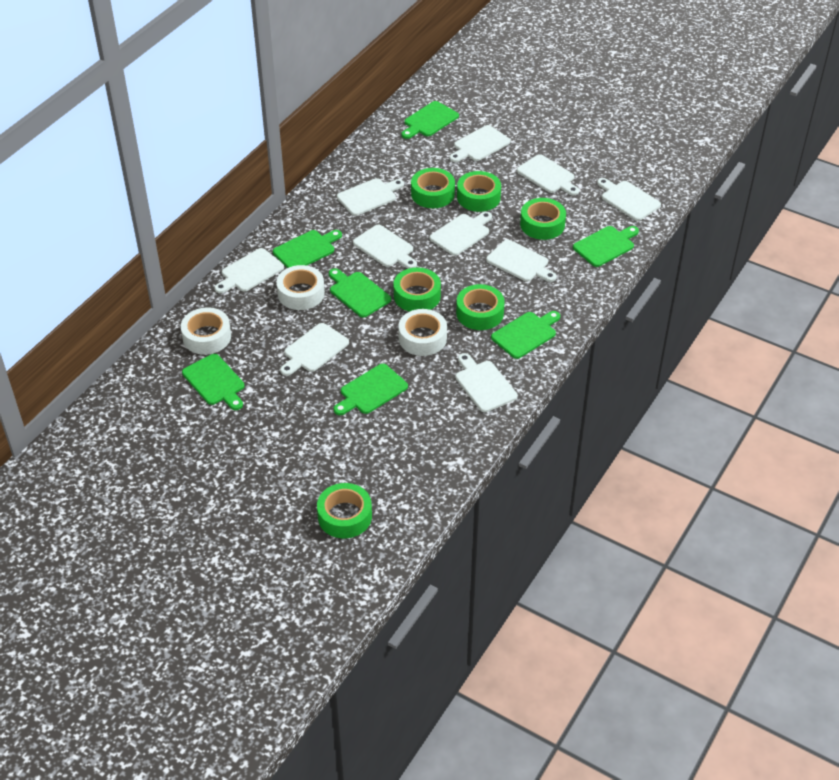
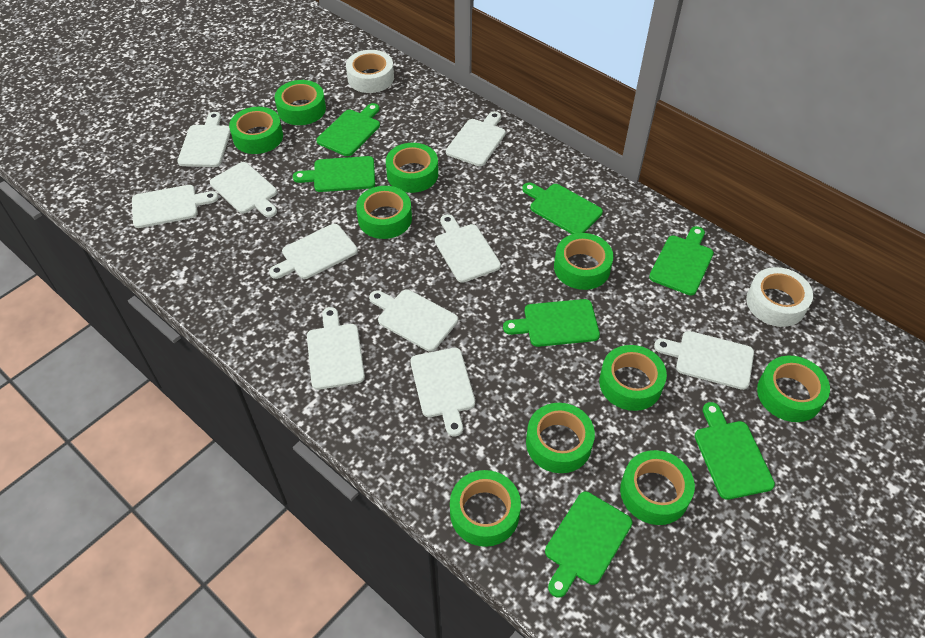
green tape: 6 -> 10
white tape: 3 -> 2

